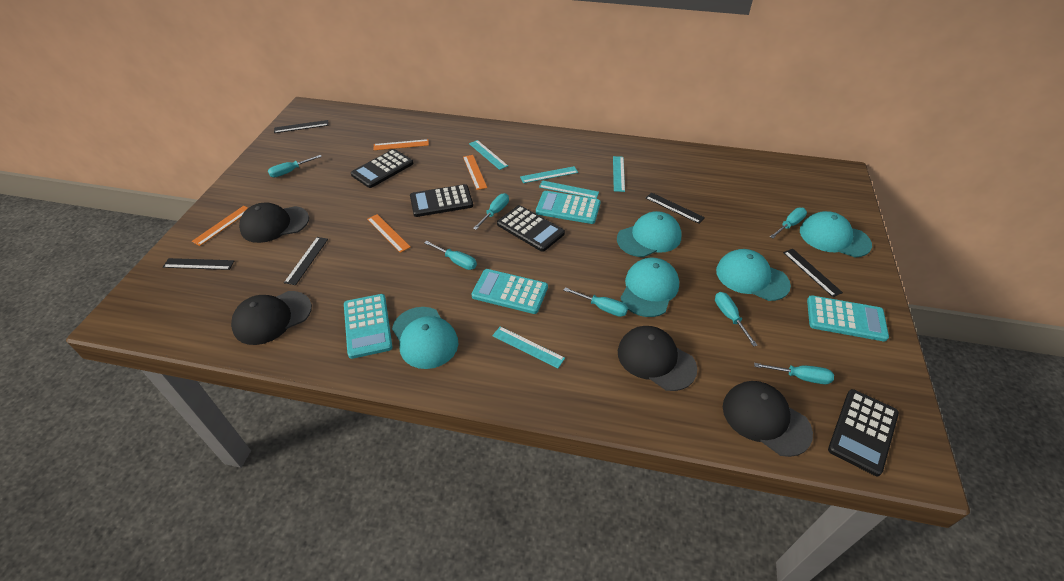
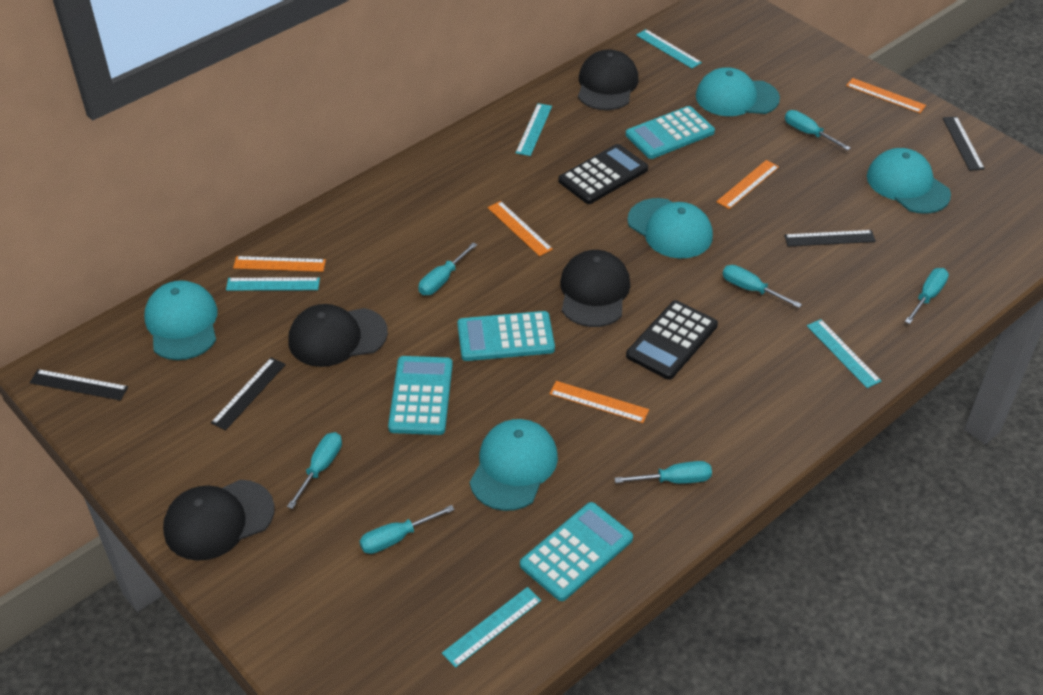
black calculator: 4 -> 2
black ruler: 5 -> 4
orange ruler: 4 -> 5

